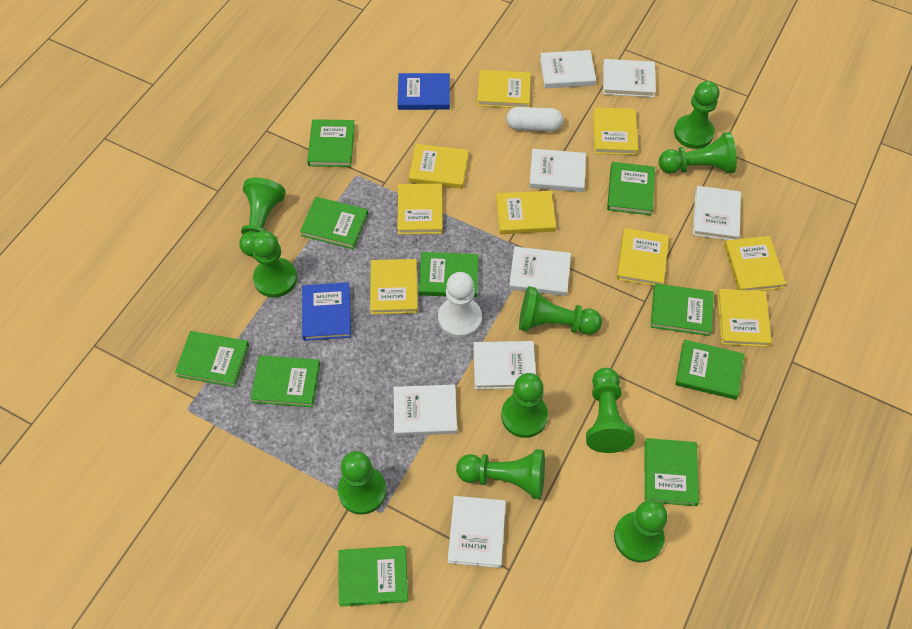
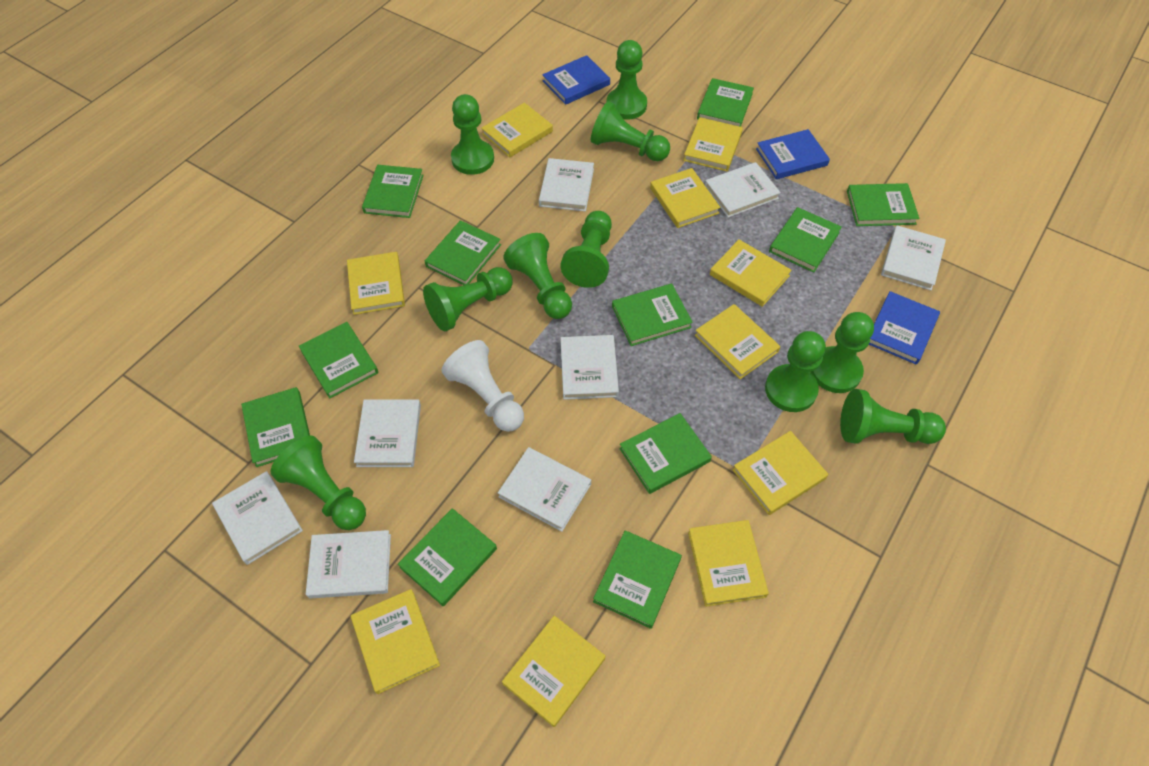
blue book: 2 -> 3
green book: 10 -> 11
white capsule: 1 -> 0
yellow book: 9 -> 10

